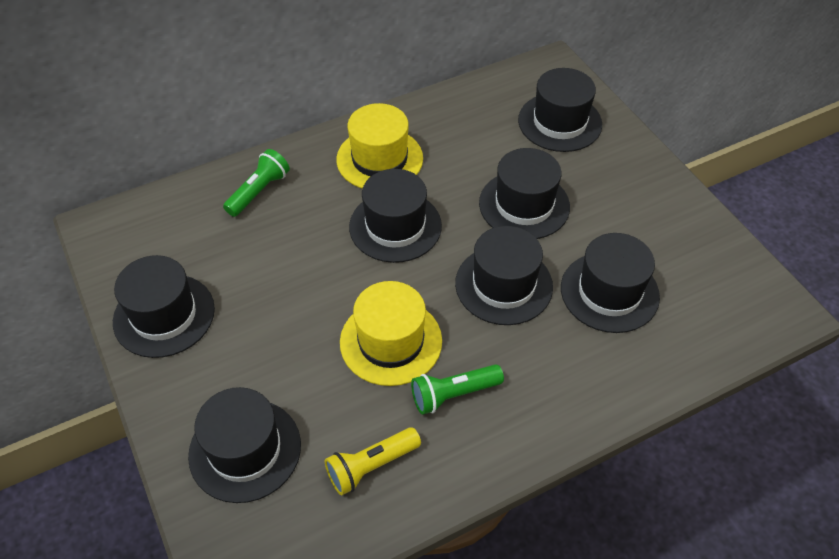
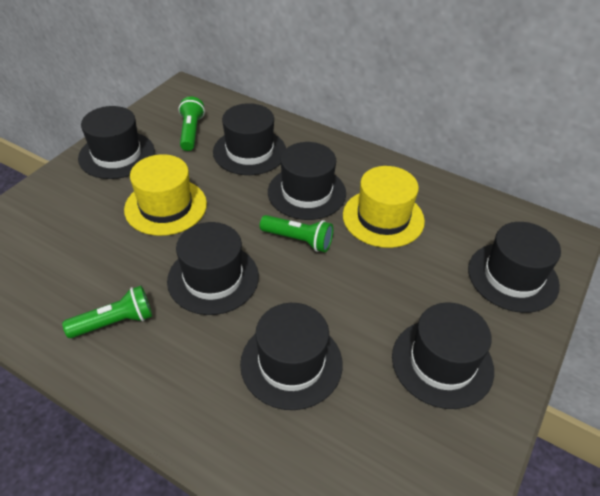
green flashlight: 2 -> 3
yellow flashlight: 1 -> 0

